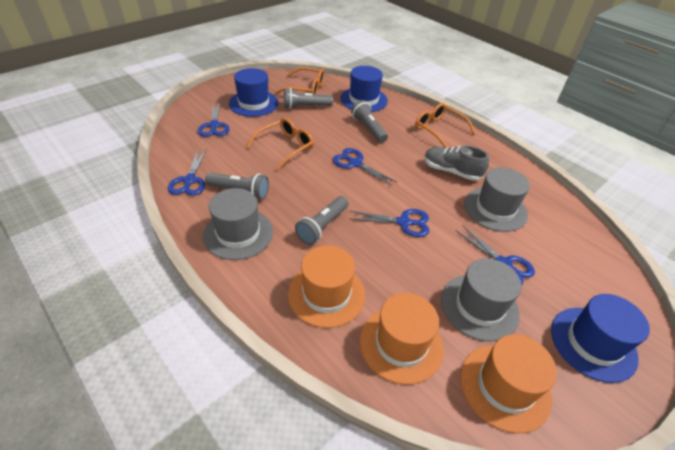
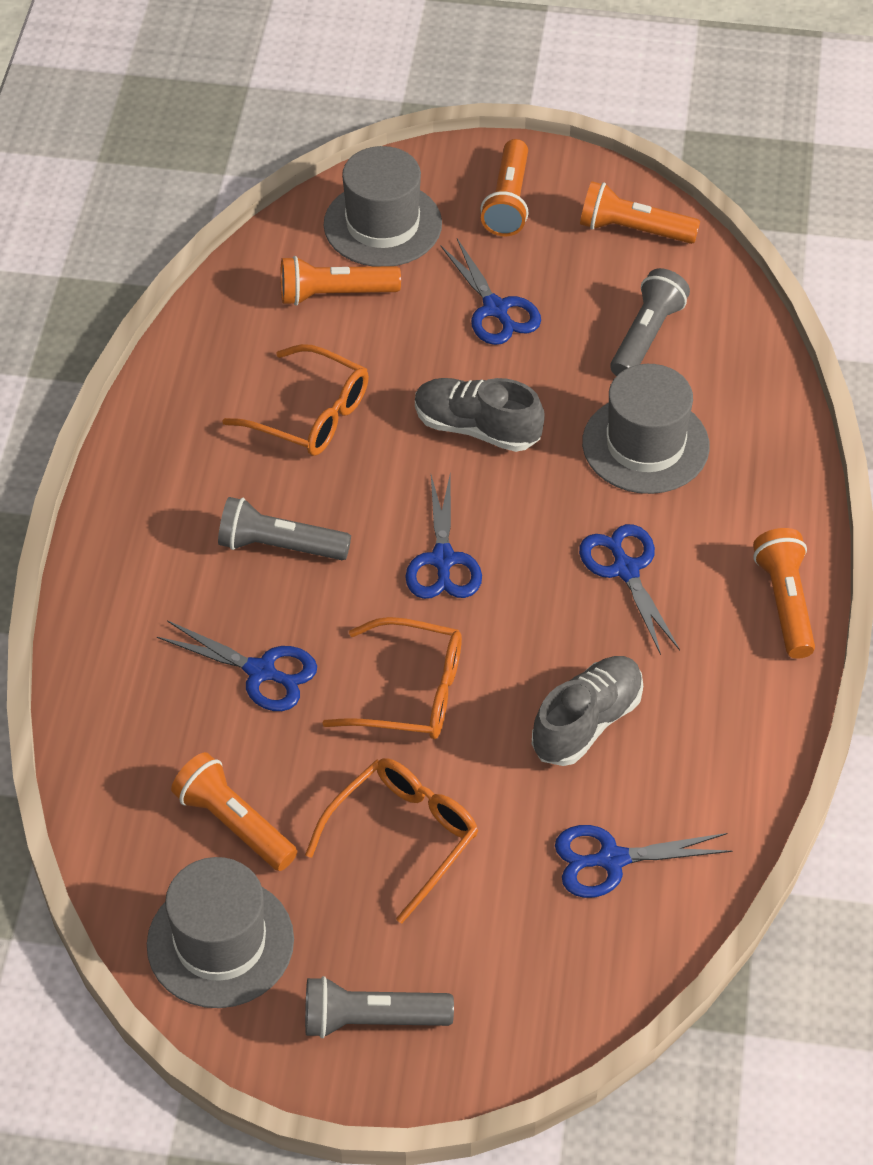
blue hat: 3 -> 0
grey flashlight: 4 -> 3
grey shoe: 1 -> 2
orange flashlight: 0 -> 5
orange hat: 3 -> 0

